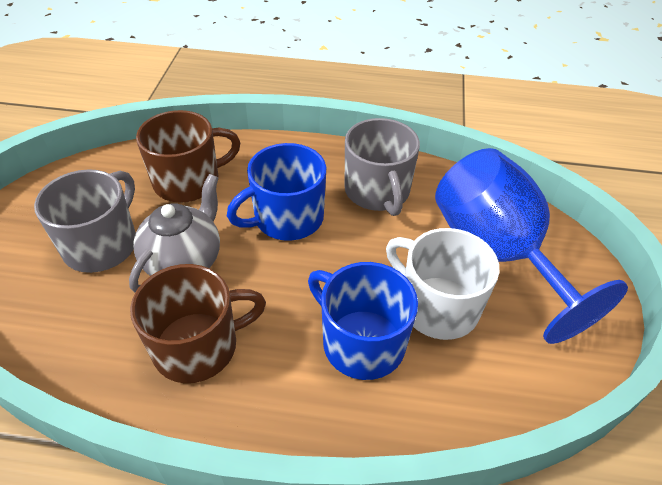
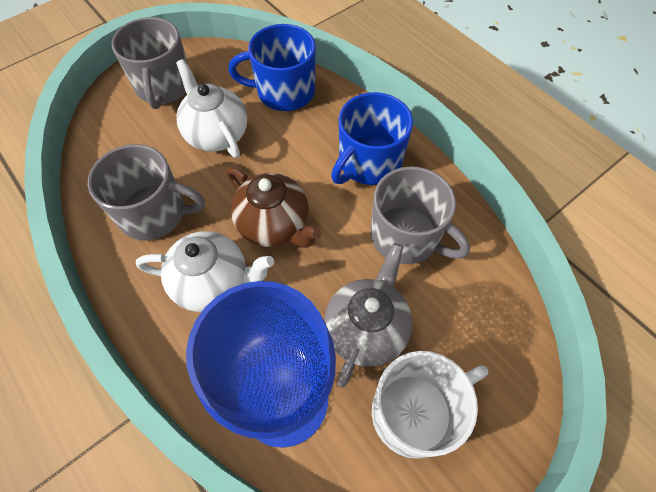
brown mug: 2 -> 0
brown teapot: 0 -> 1
grey mug: 2 -> 3
white teapot: 0 -> 2

